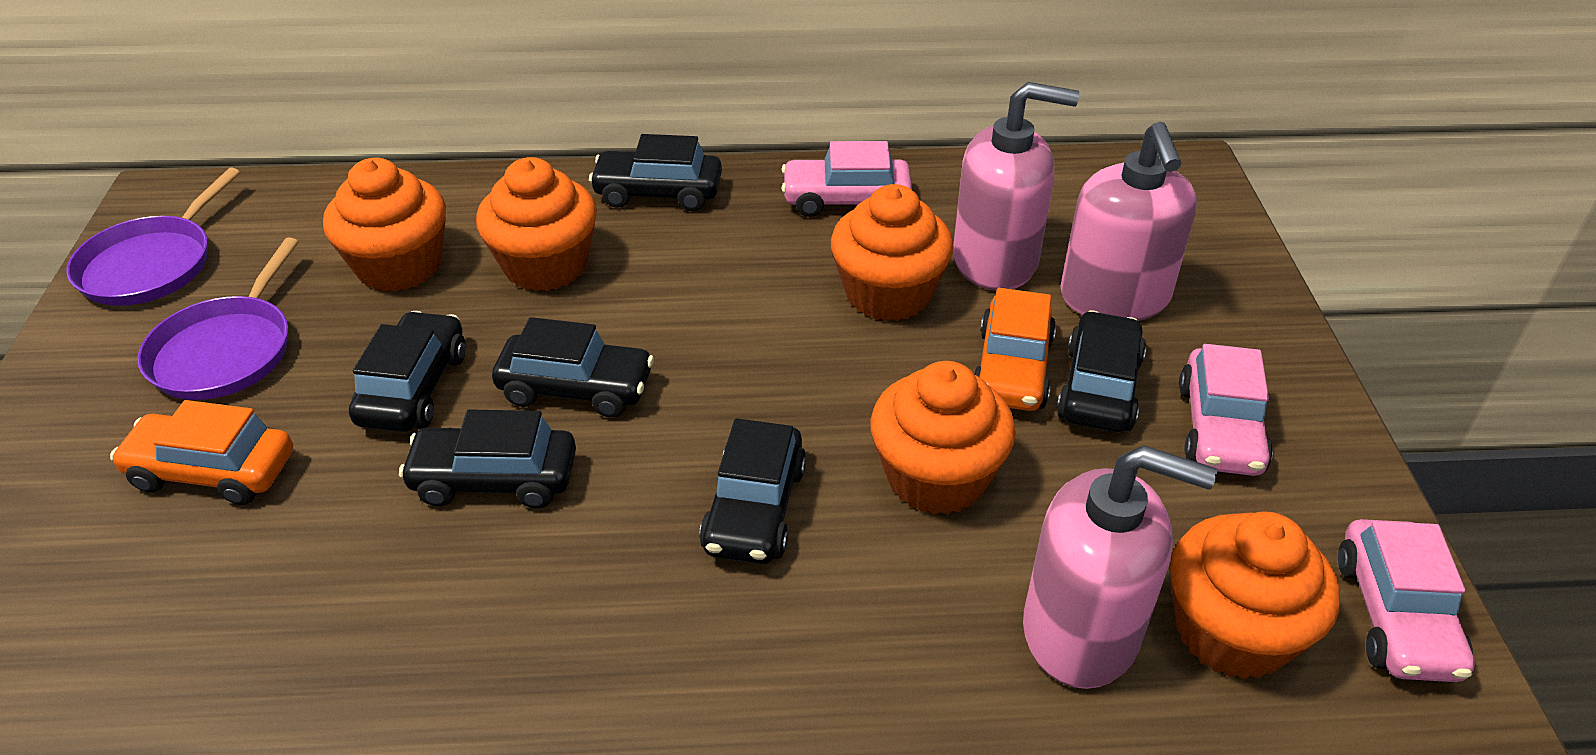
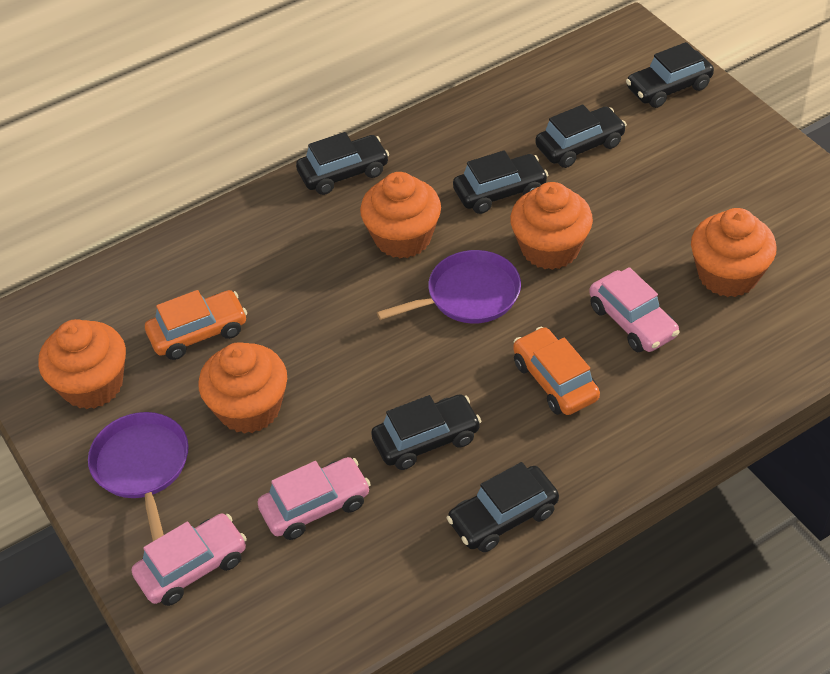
pink soap dispenser: 3 -> 0

